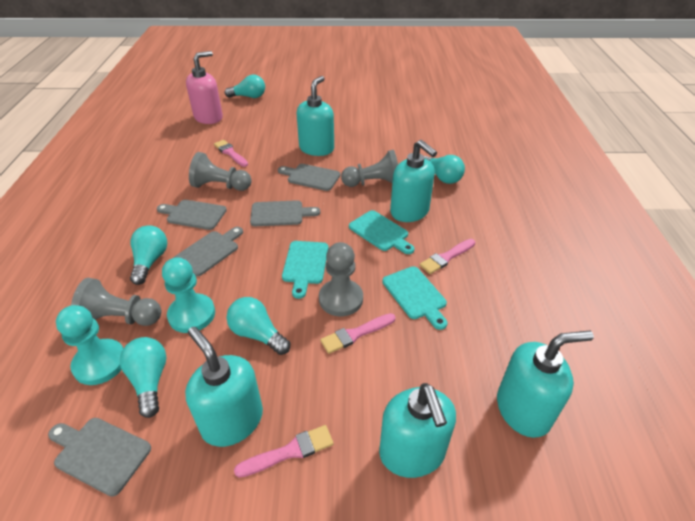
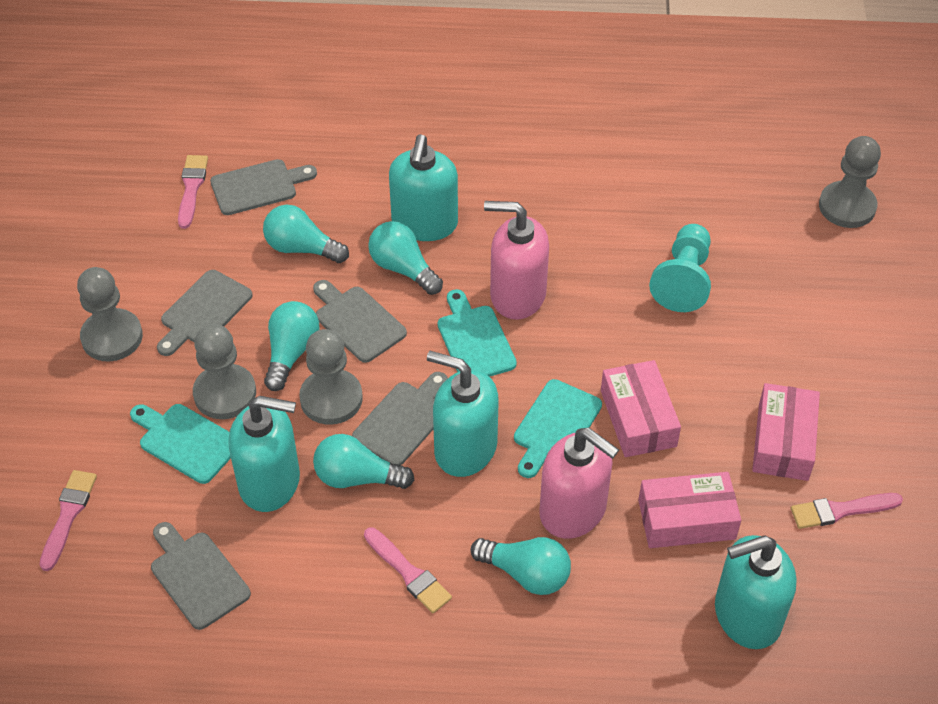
pink box: 0 -> 3
pink soap dispenser: 1 -> 2
turquoise pawn: 2 -> 1
turquoise soap dispenser: 5 -> 4

